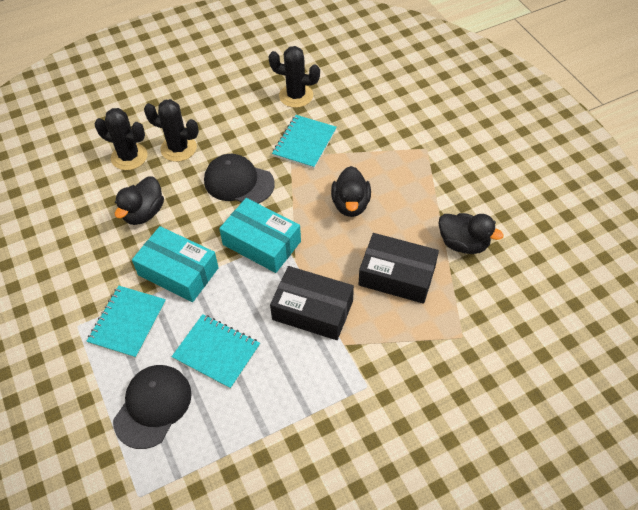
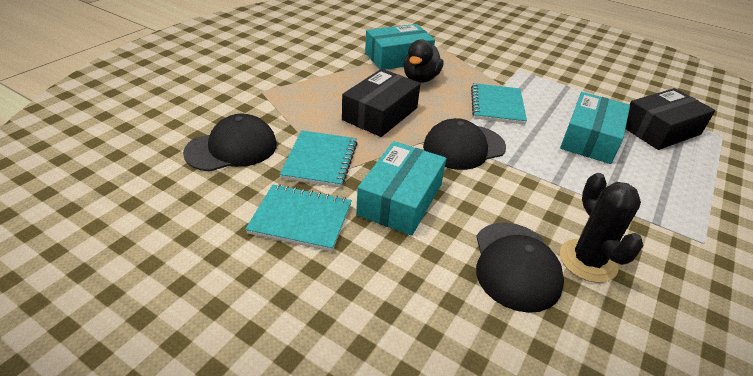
black cactus: 3 -> 1
black cap: 2 -> 3
black duck: 3 -> 1
turquoise box: 2 -> 3

